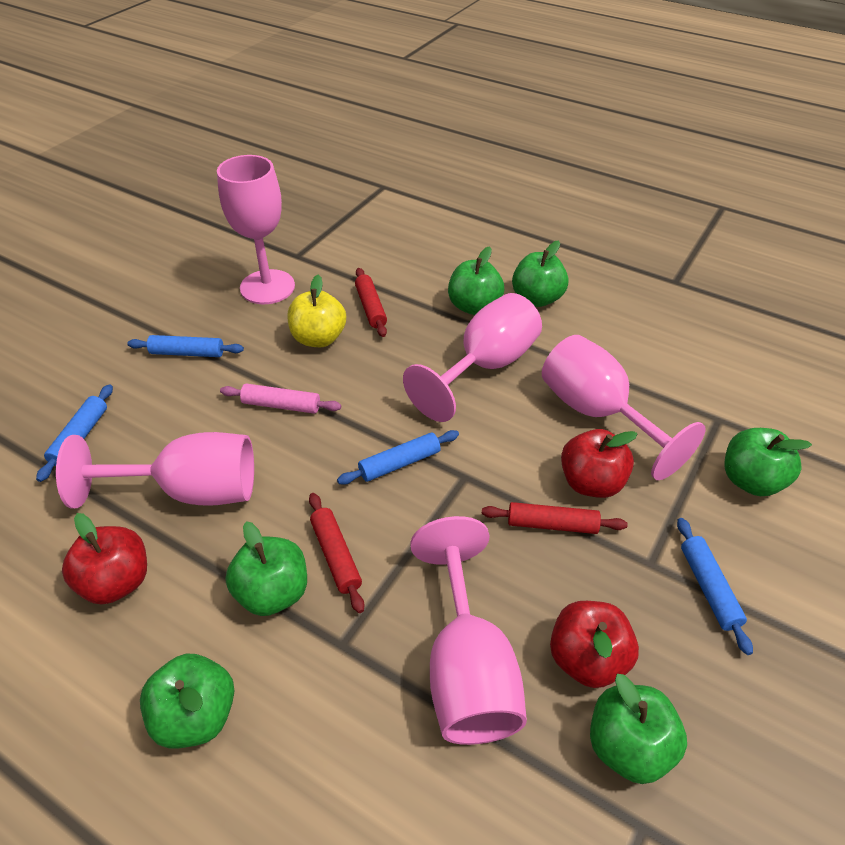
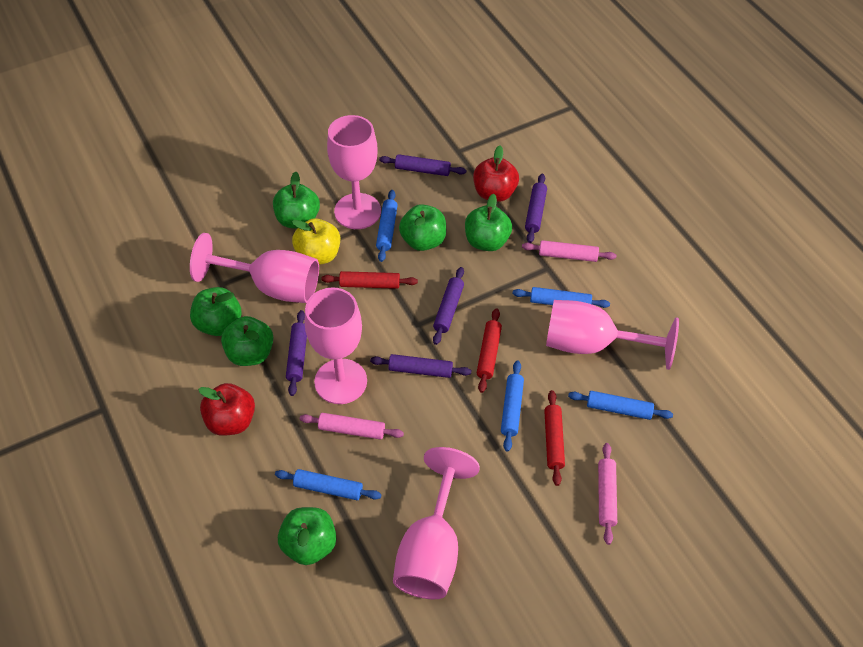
blue rolling pin: 4 -> 5
pink rolling pin: 1 -> 3
purple rolling pin: 0 -> 5
red apple: 3 -> 2

